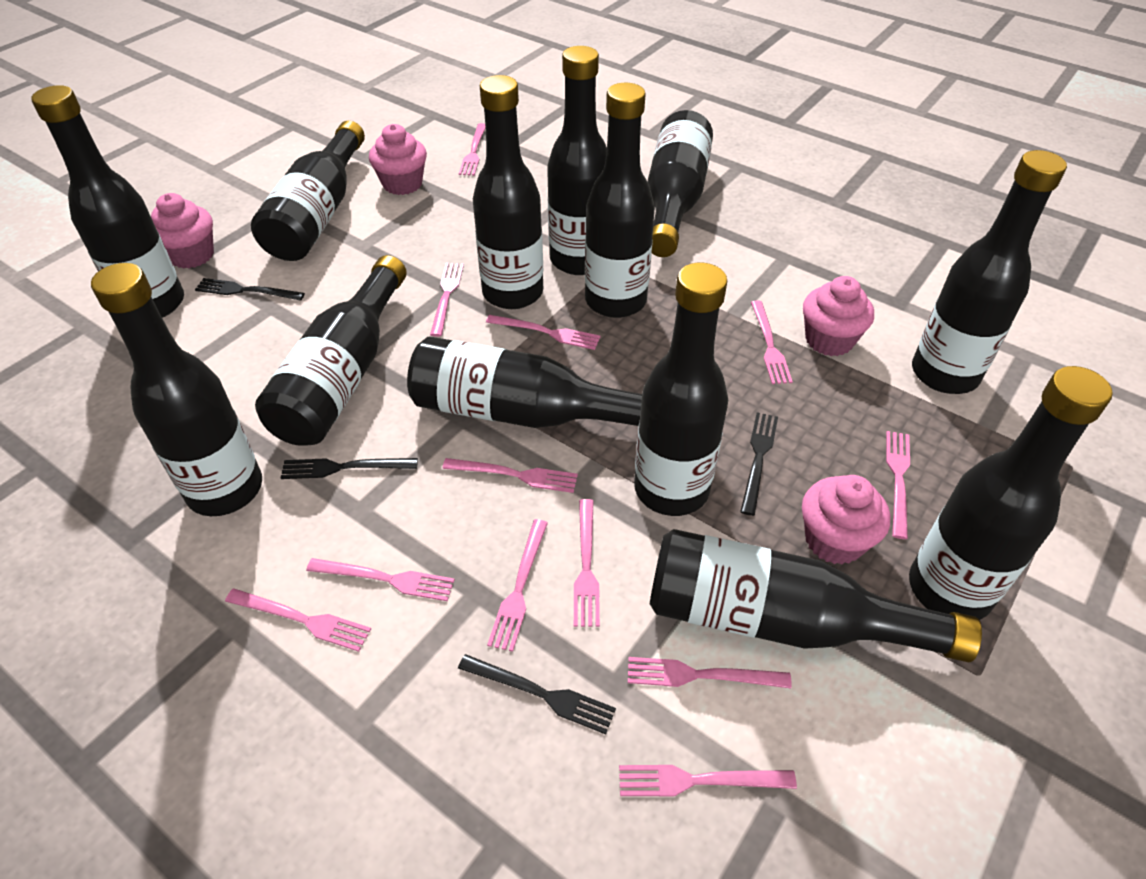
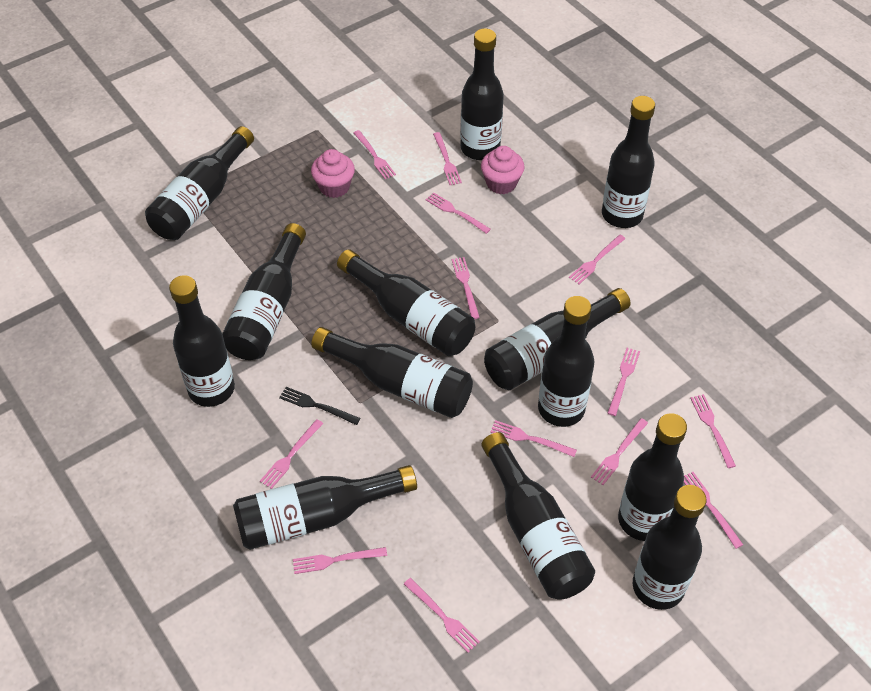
black fork: 4 -> 1
pink cupcake: 4 -> 2
pink fork: 12 -> 13

